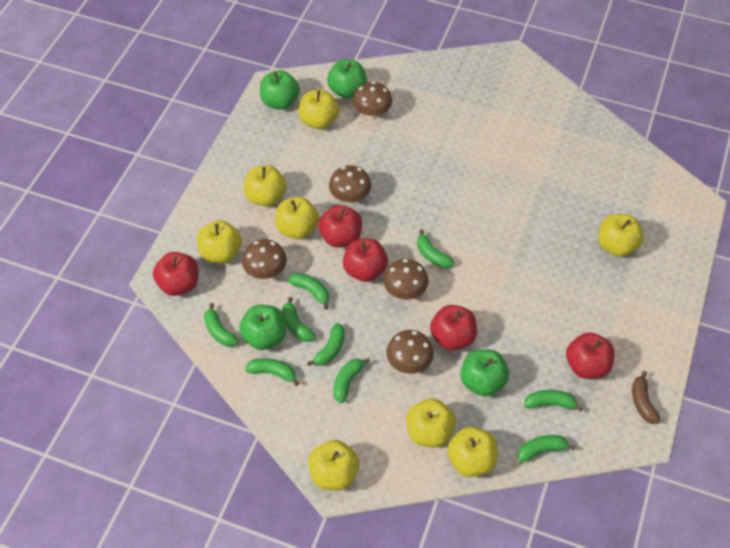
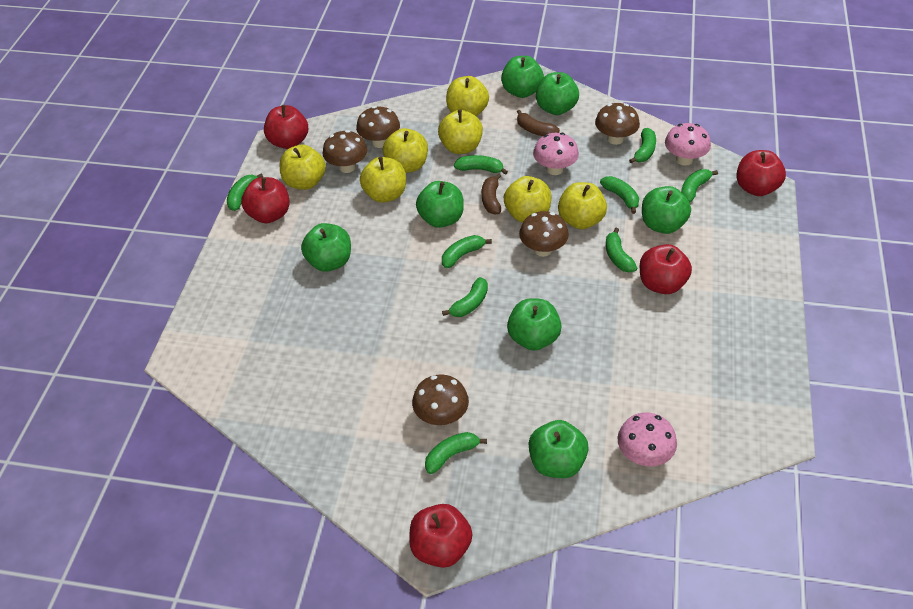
brown banana: 1 -> 2
green apple: 4 -> 7
pink mushroom: 0 -> 3
yellow apple: 8 -> 7

